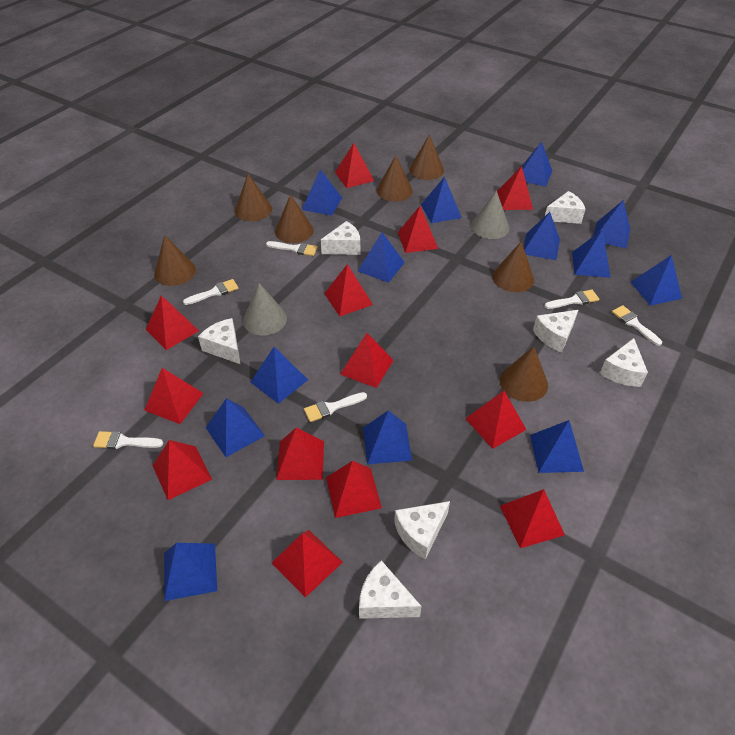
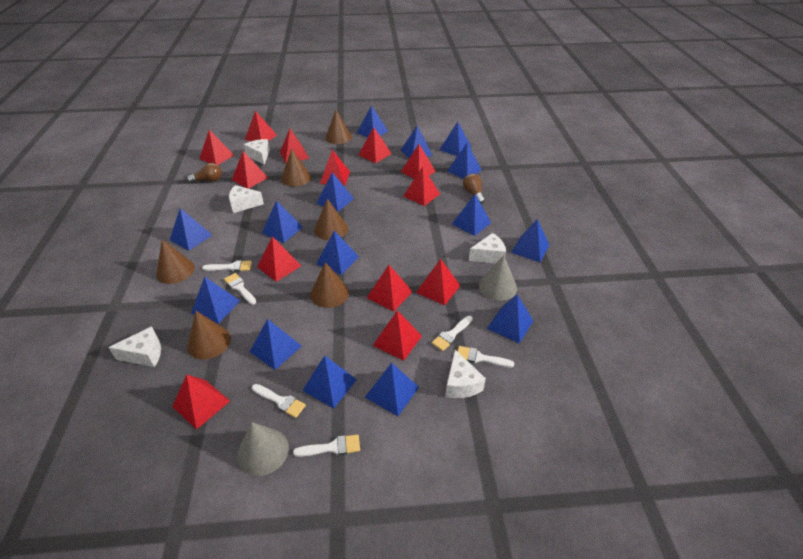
blue pyramid: 13 -> 15
brown cone: 7 -> 6
brown light bulb: 0 -> 2
white cheese: 7 -> 5

